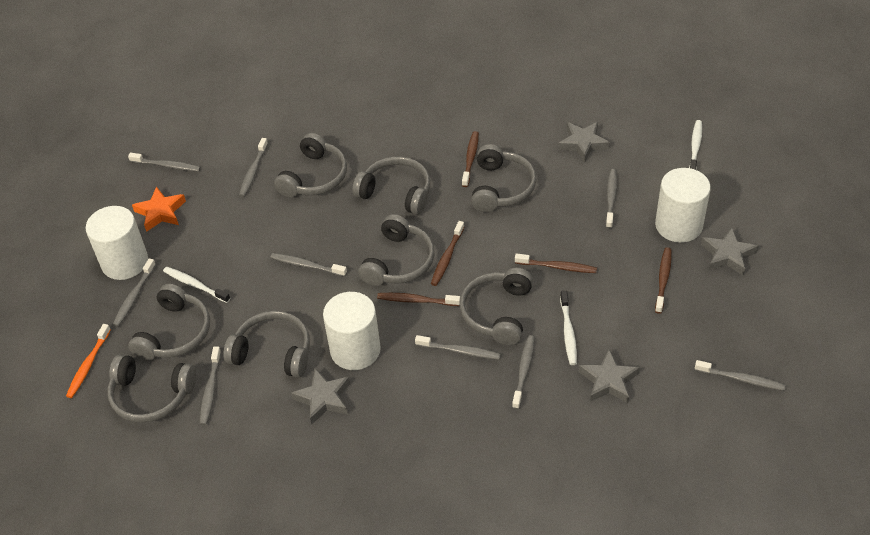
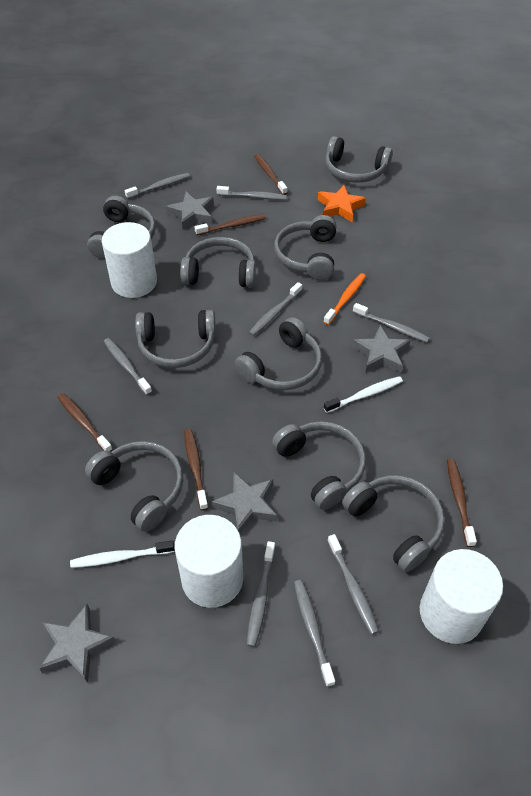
grey headphones: 8 -> 9
grey toothbrush: 9 -> 8
white toothbrush: 3 -> 2

